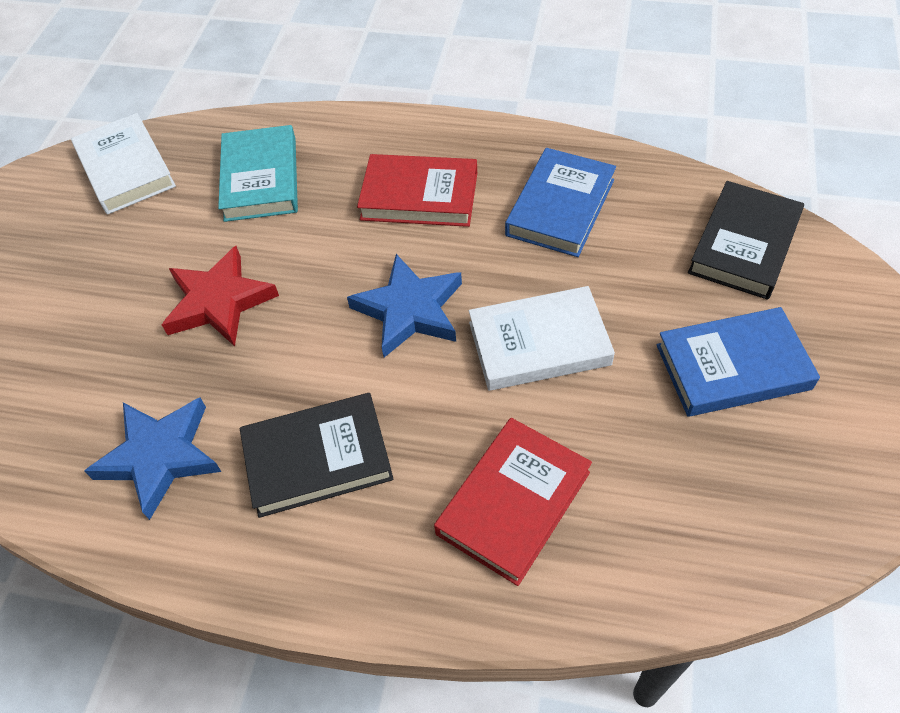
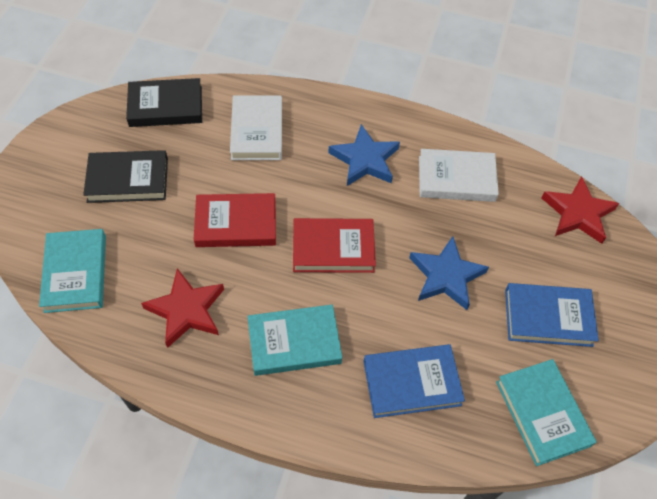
red star: 1 -> 2
turquoise book: 1 -> 3

